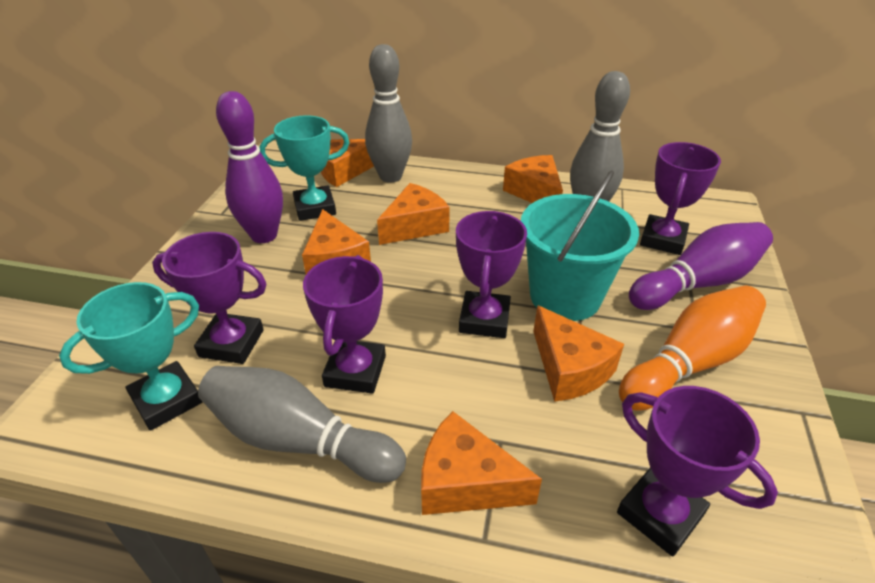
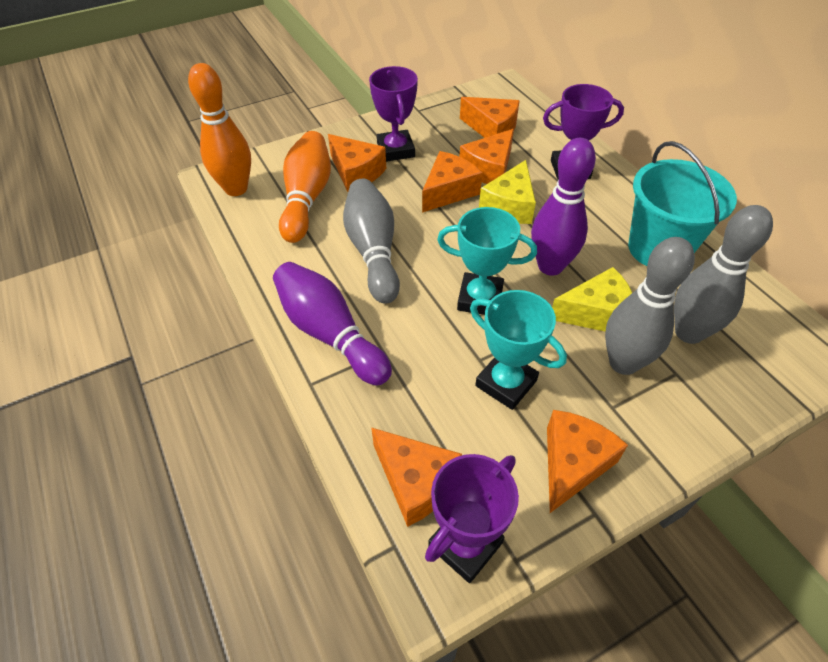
orange bowling pin: 1 -> 2
purple trophy: 5 -> 3
yellow cheese: 0 -> 2

